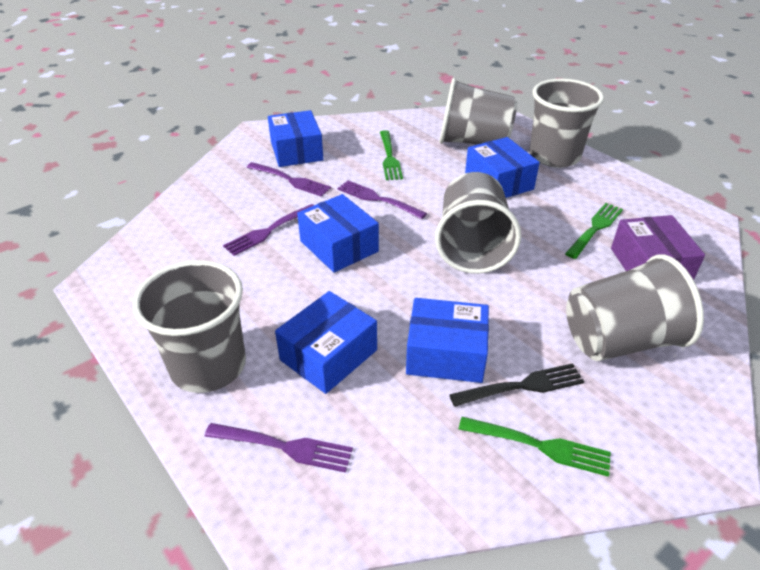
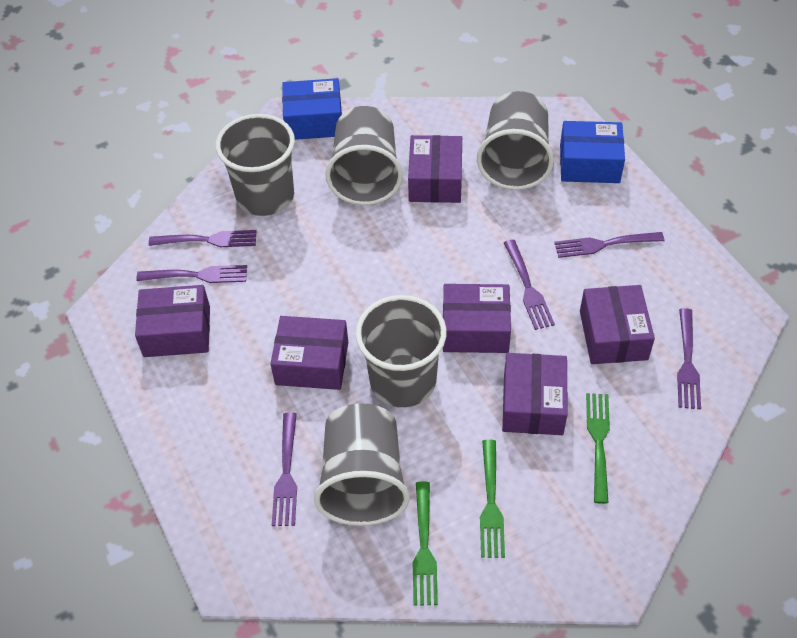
black fork: 1 -> 0
blue box: 5 -> 2
purple box: 1 -> 6
purple fork: 4 -> 6

